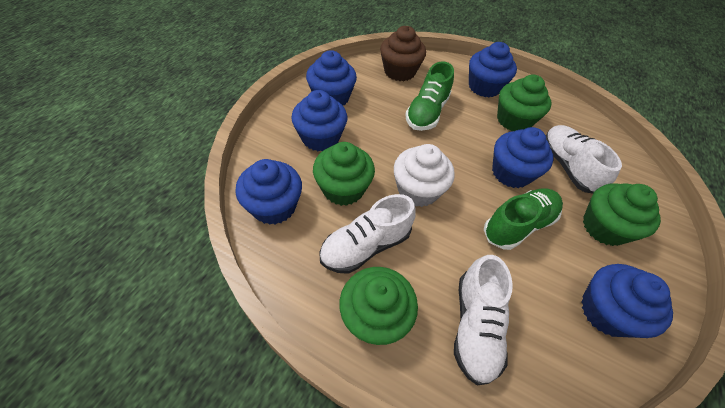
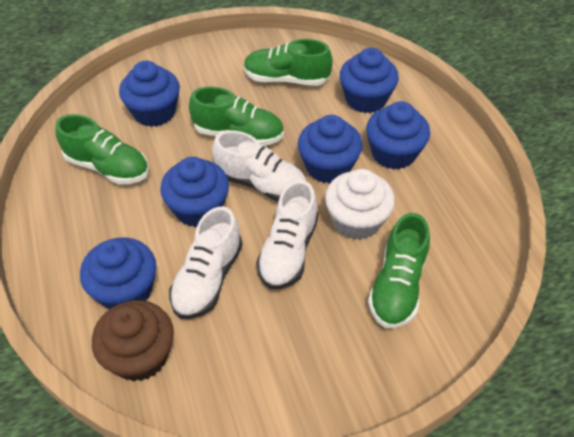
green cupcake: 4 -> 0
green shoe: 2 -> 4

